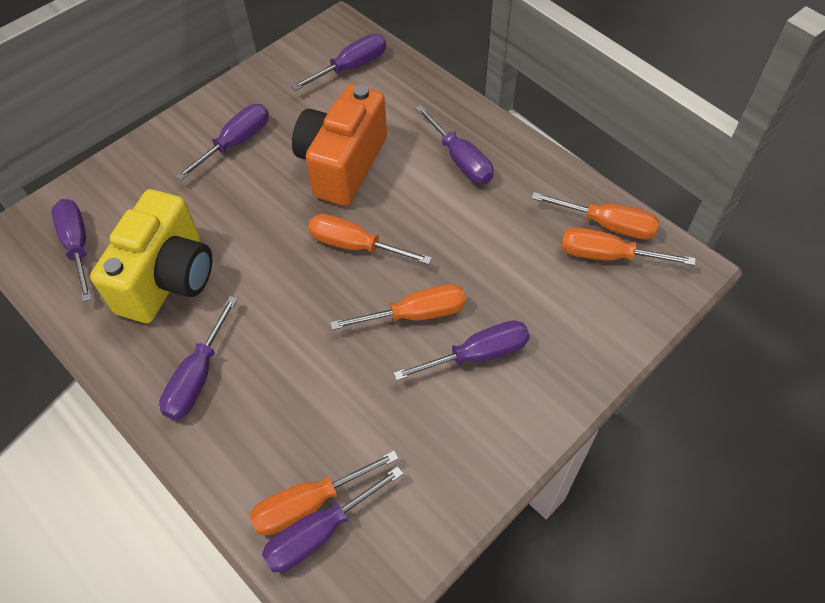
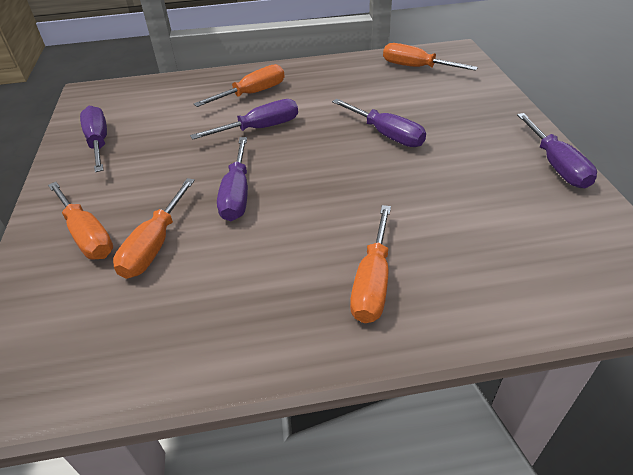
orange camera: 1 -> 0
purple screwdriver: 7 -> 5
yellow camera: 1 -> 0

